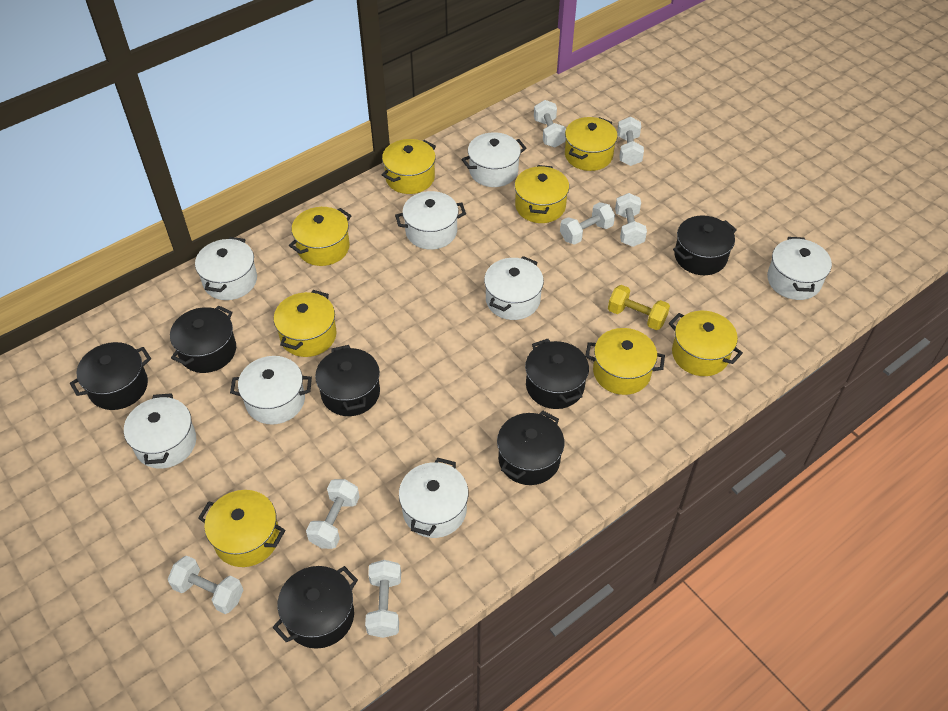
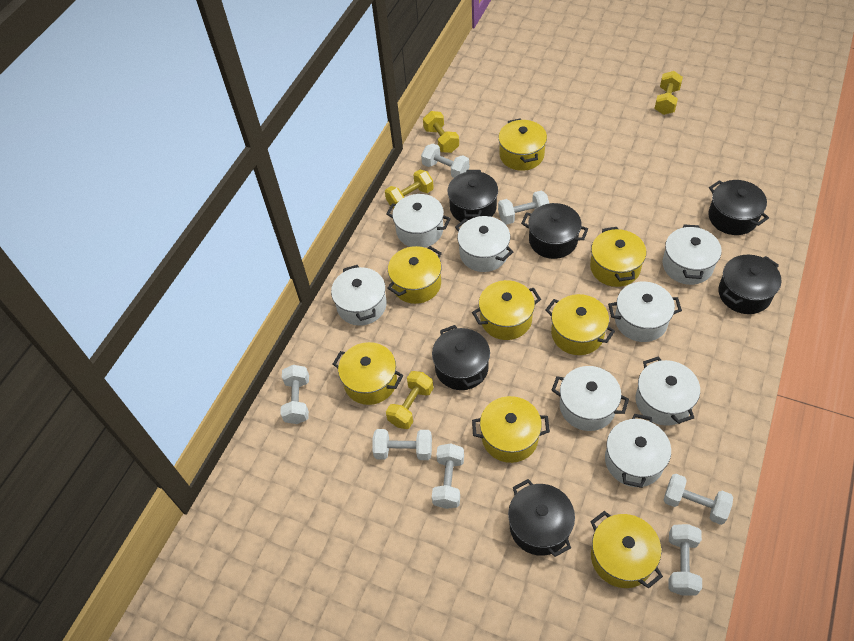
black pot: 7 -> 6
yellow dumbbell: 1 -> 4

